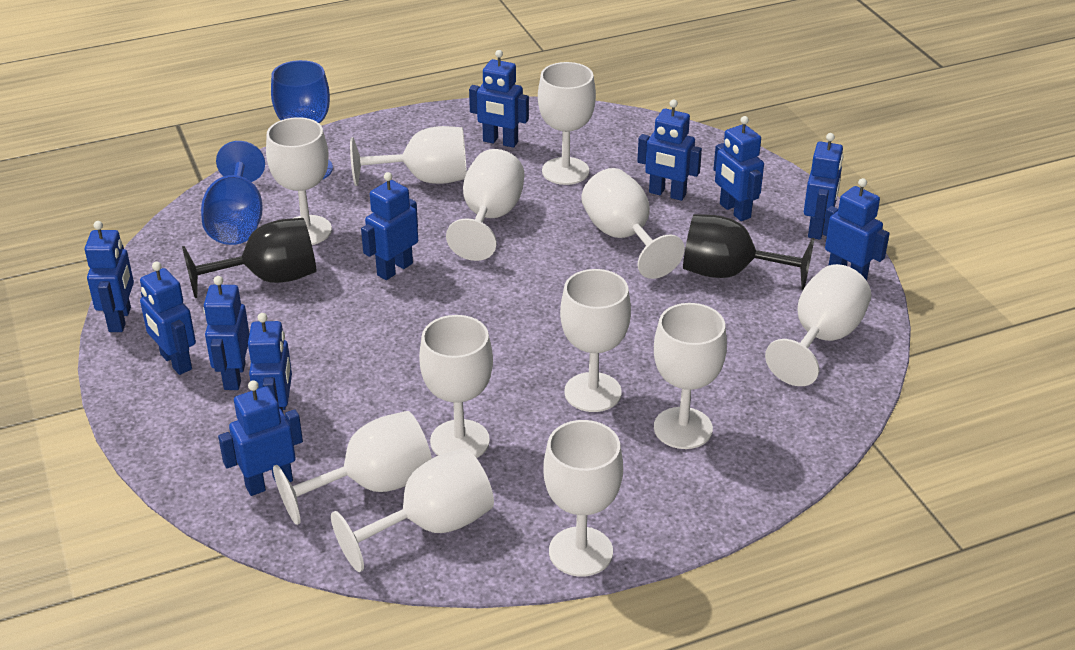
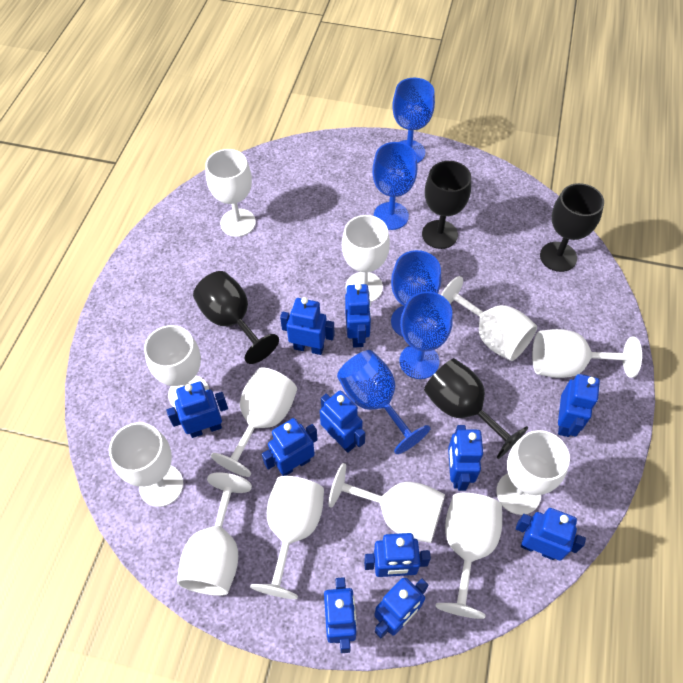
black goblet: 2 -> 4
blue goblet: 2 -> 5

